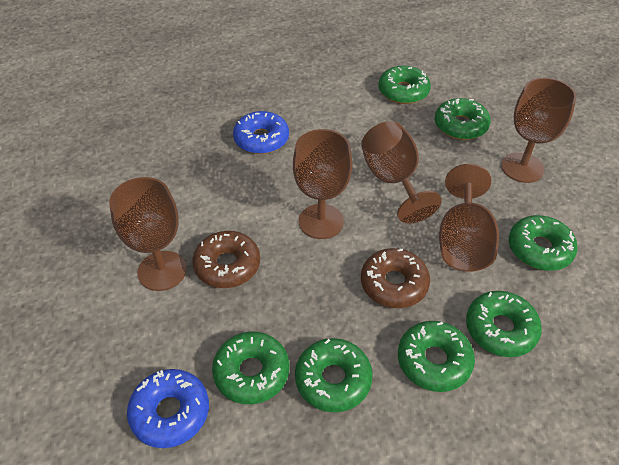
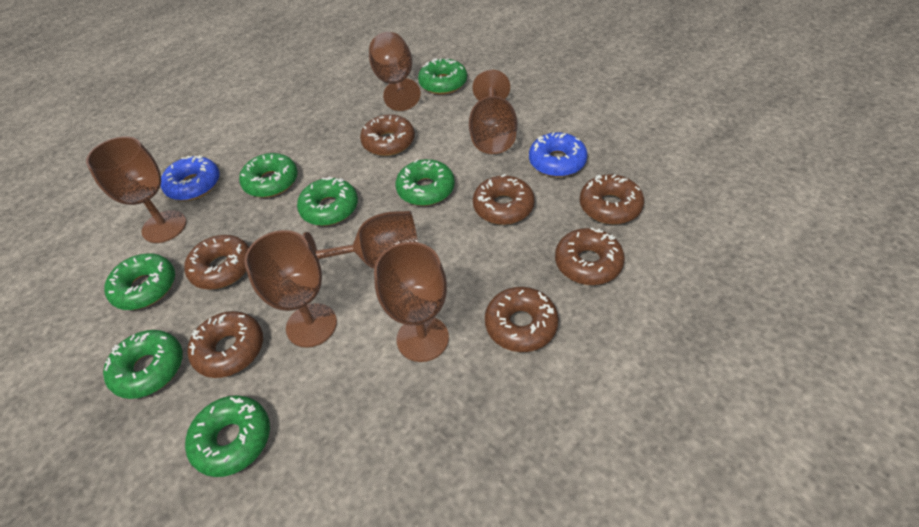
brown donut: 2 -> 7
brown goblet: 5 -> 6

